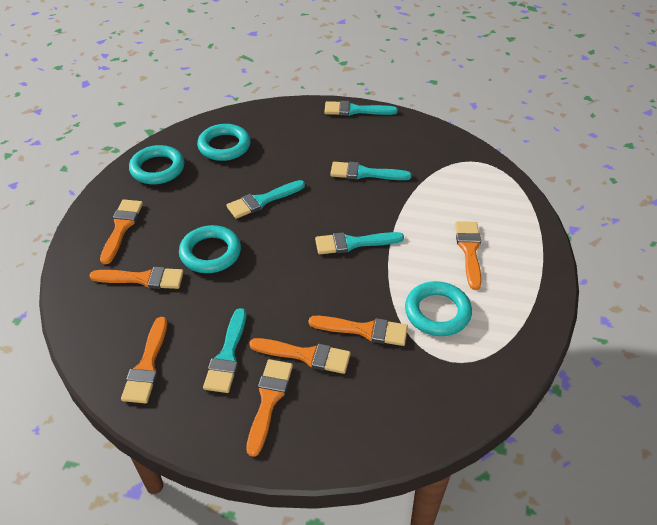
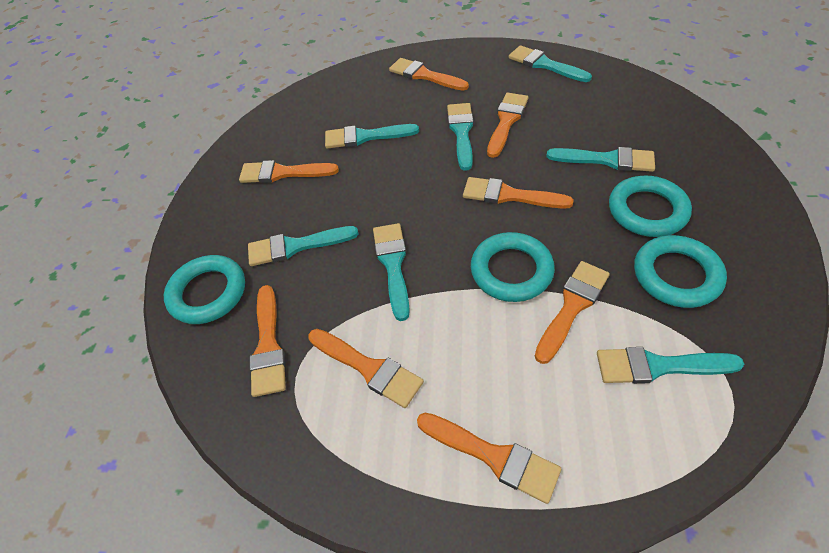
orange brush: 7 -> 8
turquoise brush: 5 -> 7

